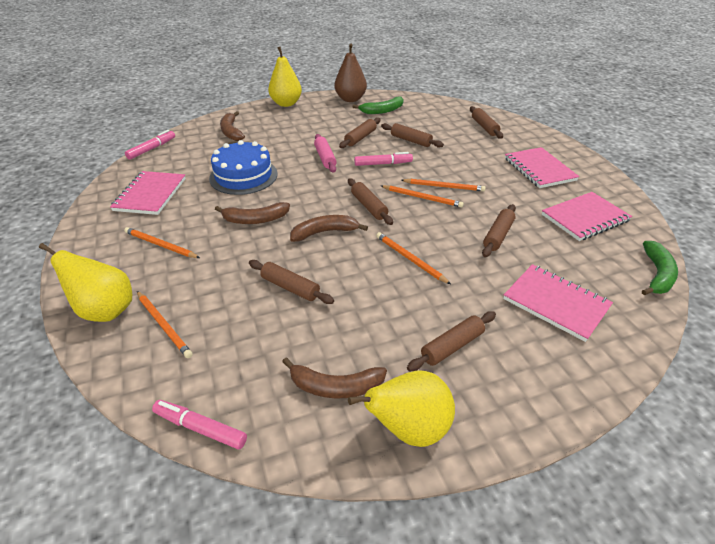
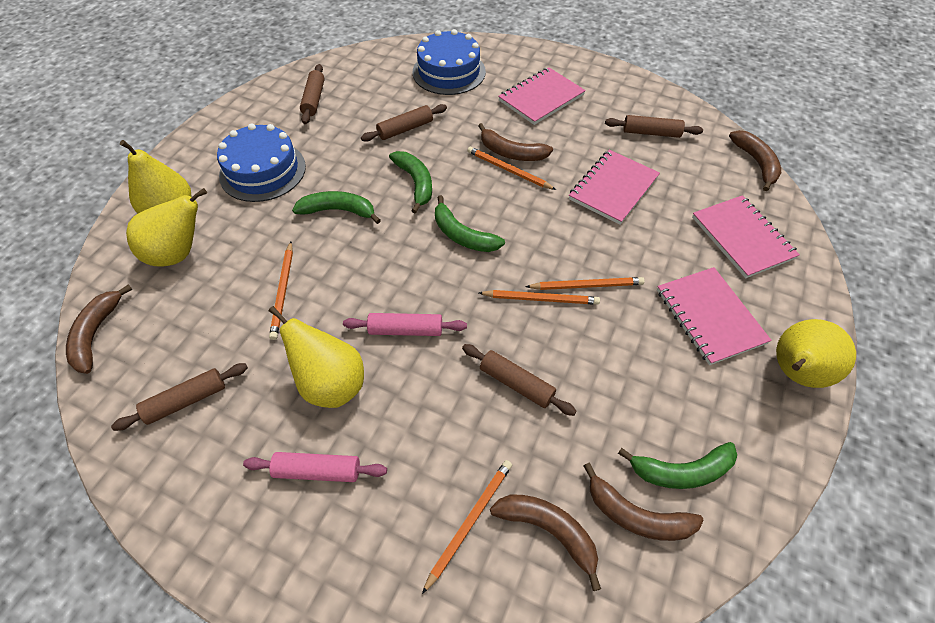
blue cake: 1 -> 2
brown banana: 4 -> 5
brown pear: 1 -> 0
brown rolling pin: 7 -> 5
green banana: 2 -> 4
pink marker: 3 -> 0
pink rolling pin: 1 -> 2
yellow pear: 3 -> 4

